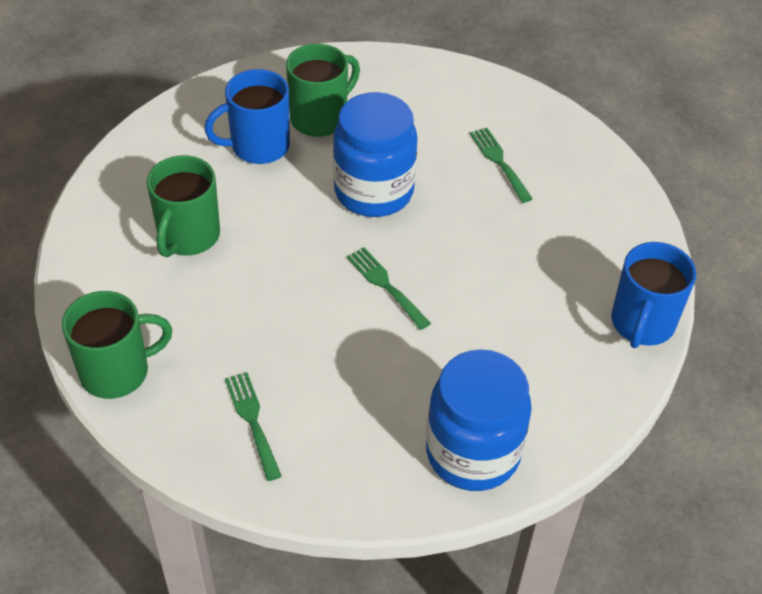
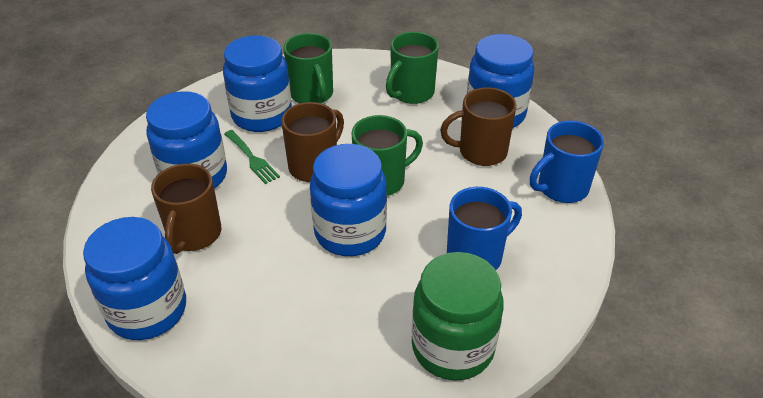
blue jar: 2 -> 5
brown mug: 0 -> 3
green fork: 3 -> 1
green jar: 0 -> 1

